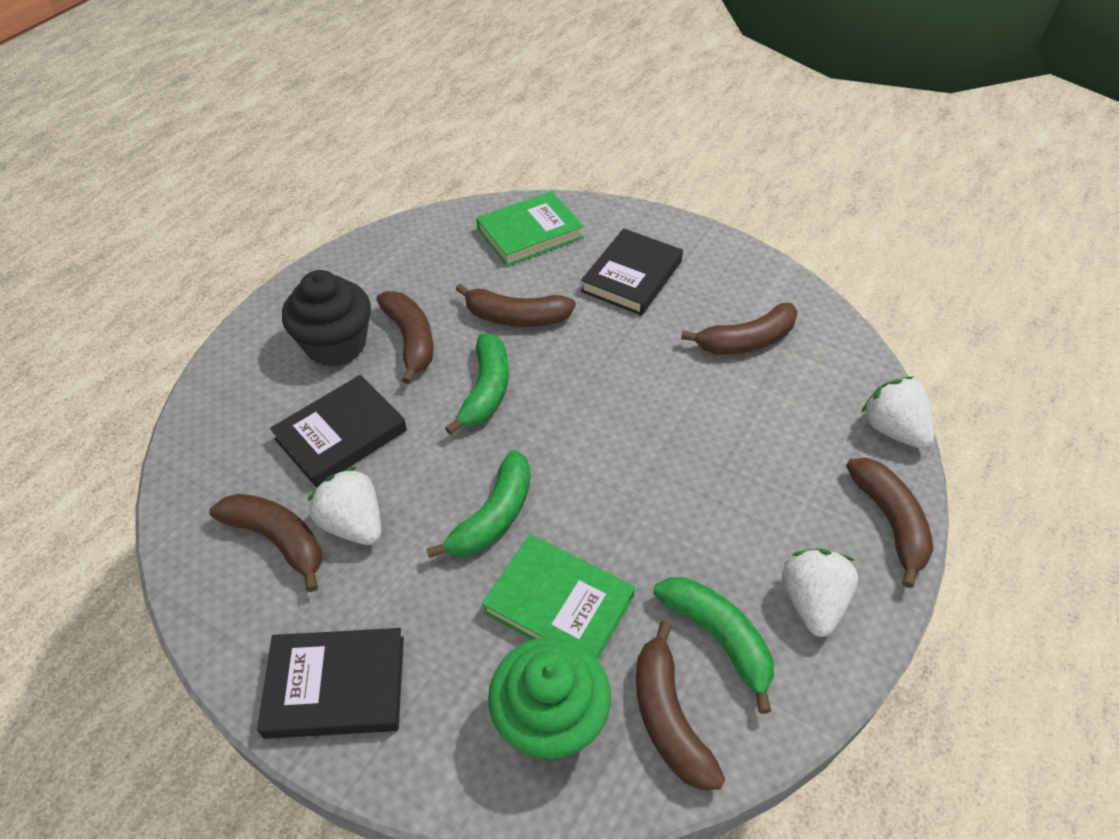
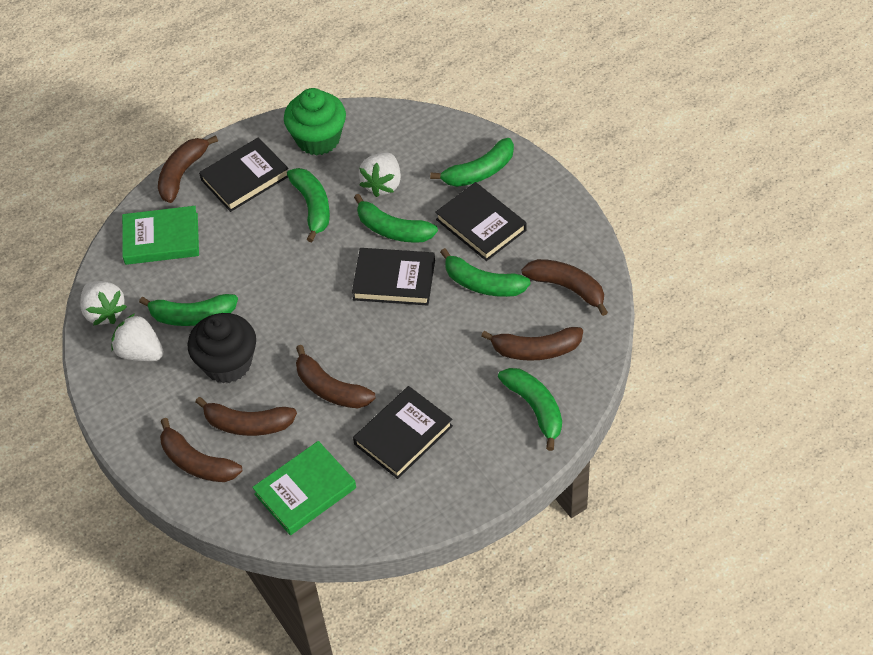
black book: 3 -> 4
green banana: 3 -> 6

